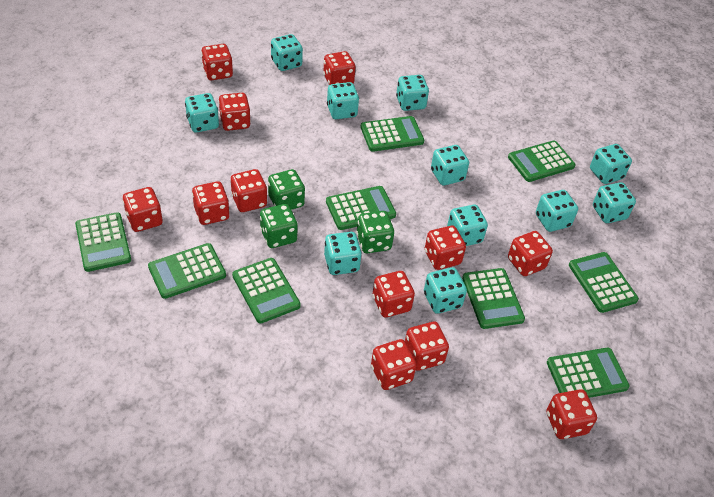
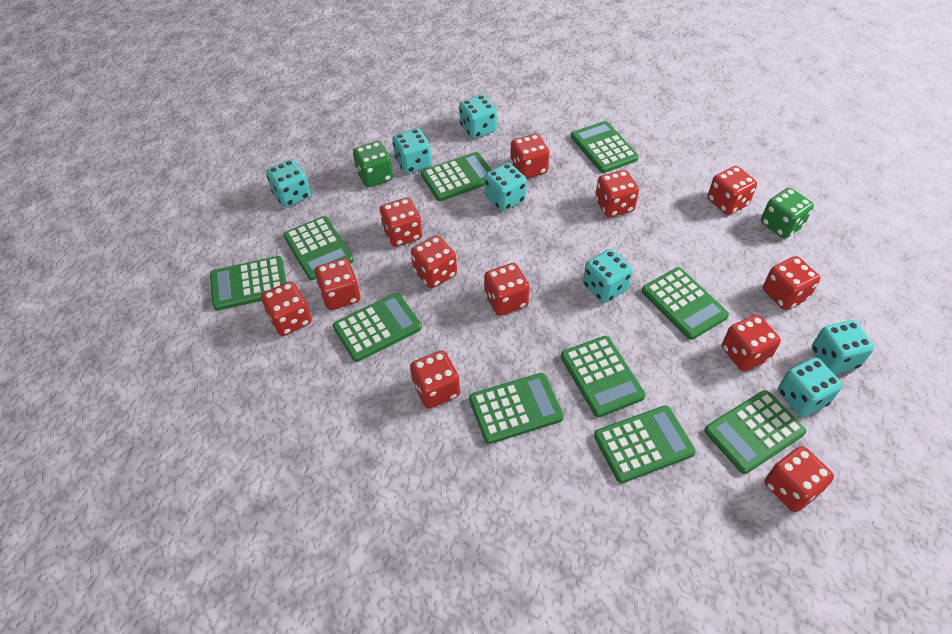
green calculator: 9 -> 10
green dice: 3 -> 2
turquoise dice: 11 -> 7

